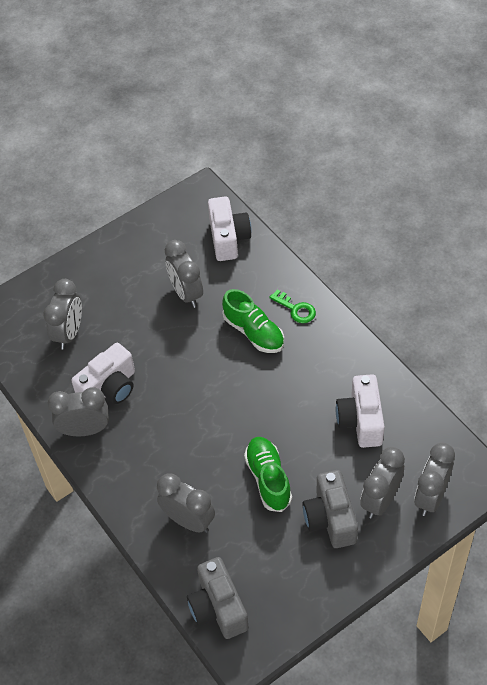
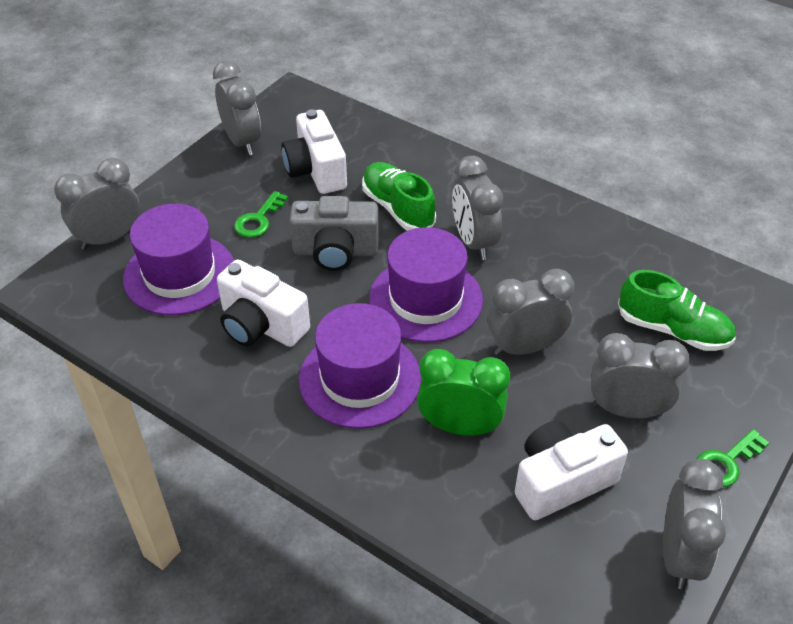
green clock: 0 -> 1
green key: 1 -> 2
grey camera: 2 -> 1
purple hat: 0 -> 3

